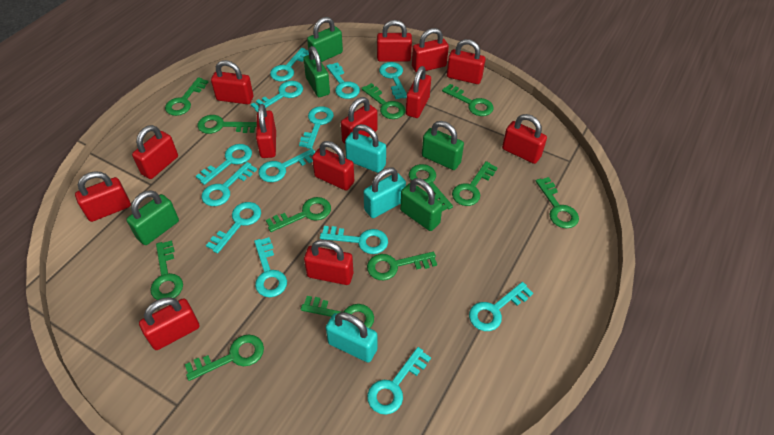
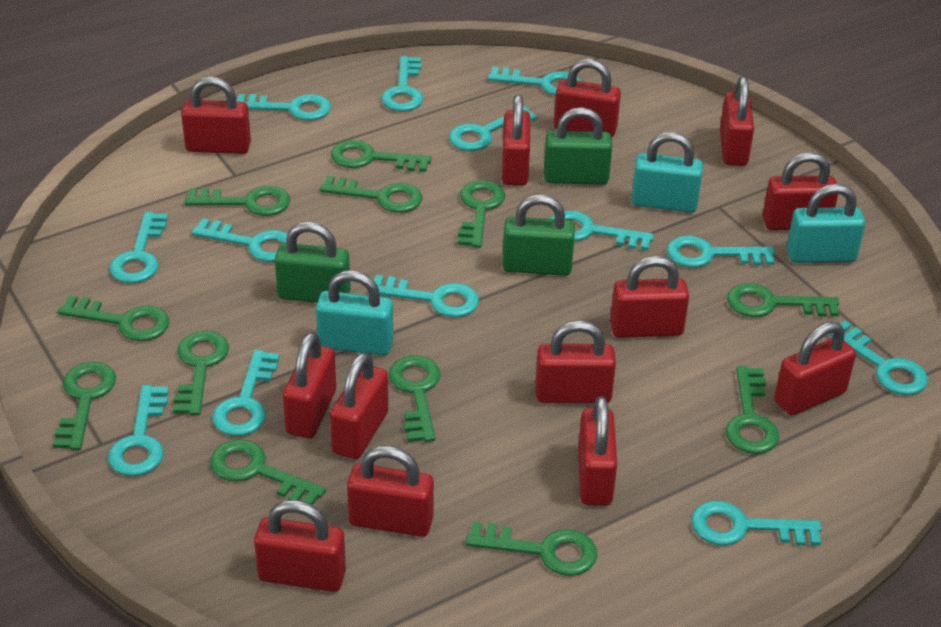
green padlock: 5 -> 3

